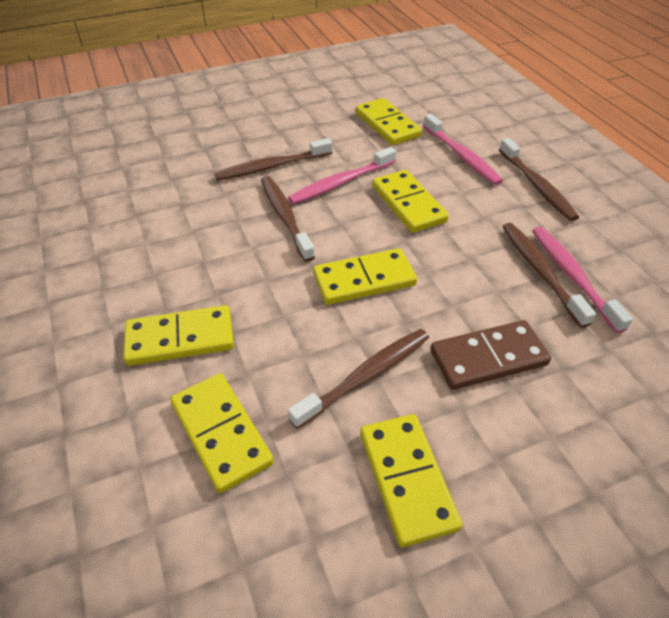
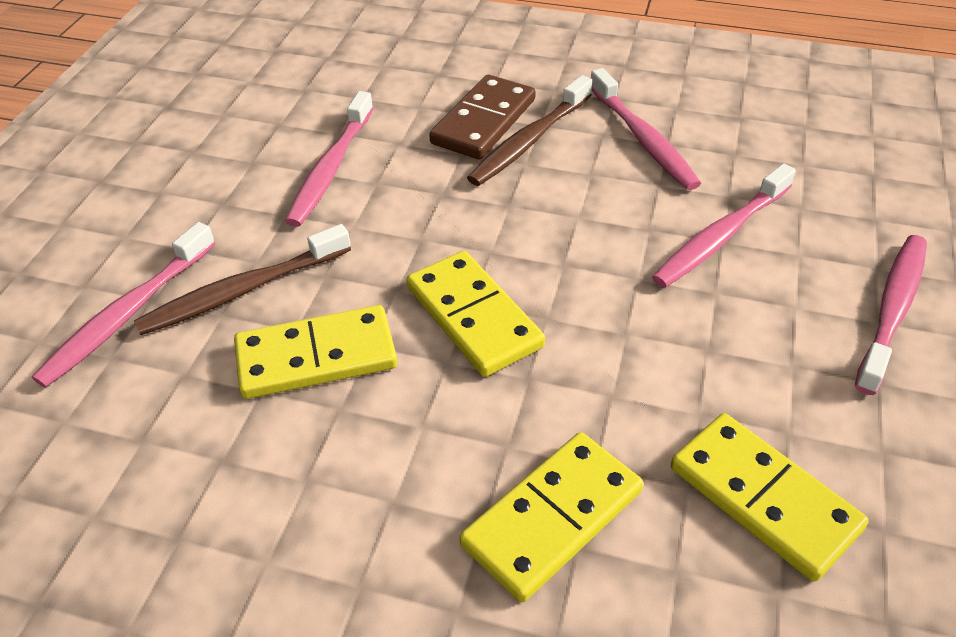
brown toothbrush: 5 -> 2
pink toothbrush: 3 -> 5
yellow domino: 6 -> 4

